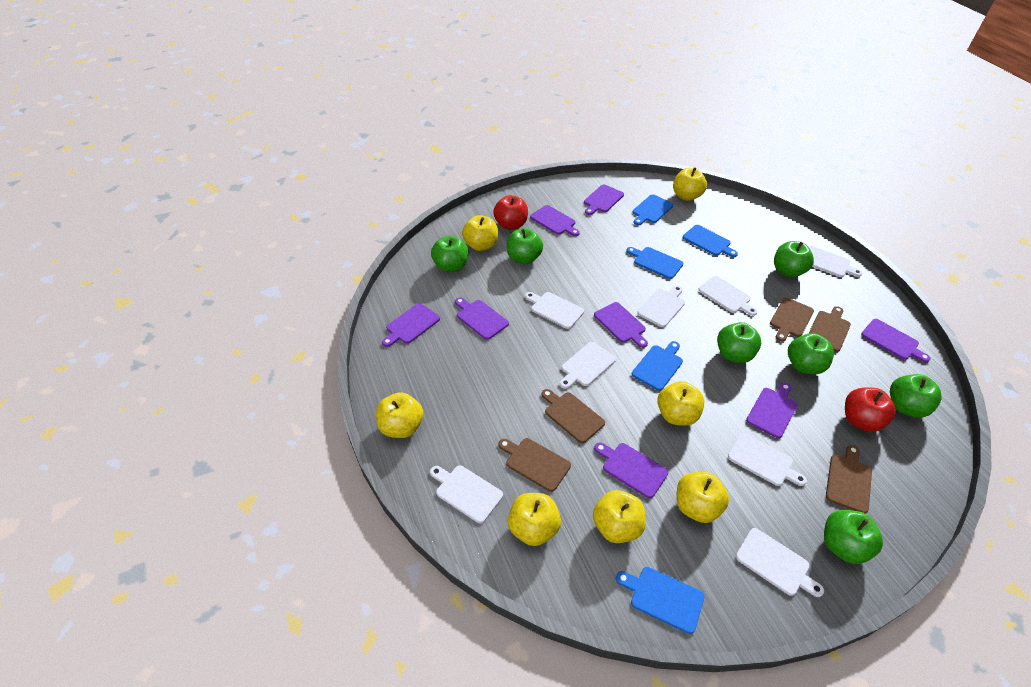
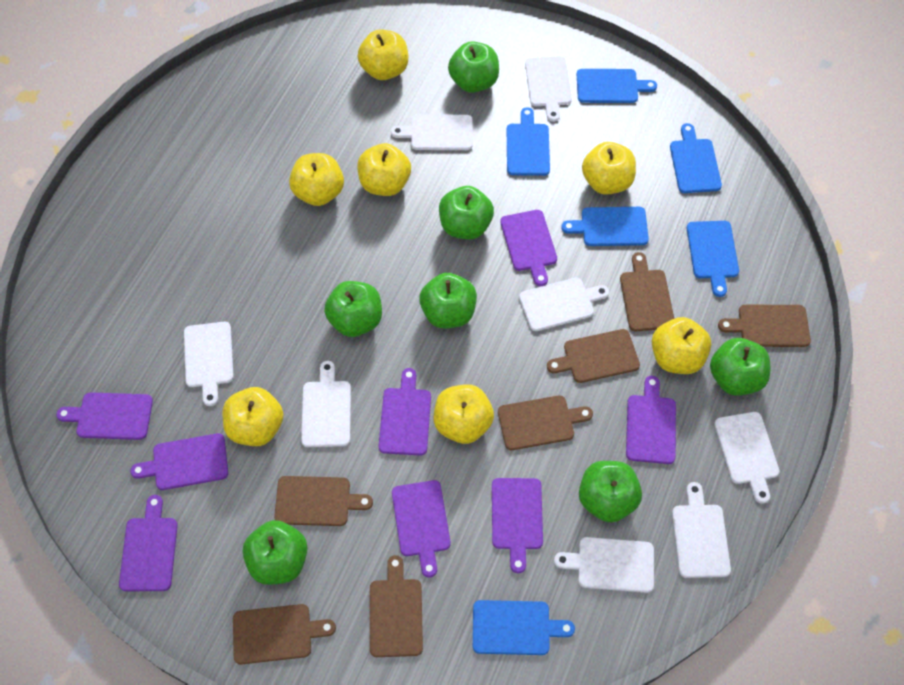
blue cutting board: 5 -> 6
brown cutting board: 5 -> 7
red apple: 2 -> 0

